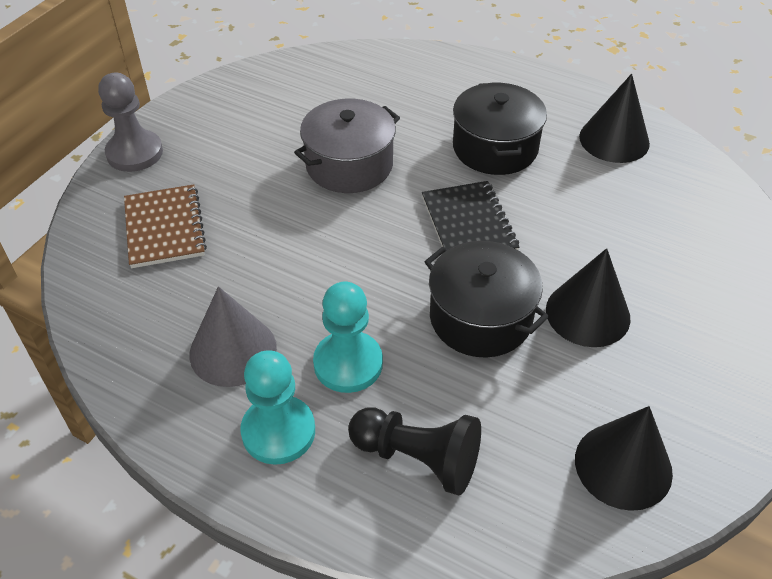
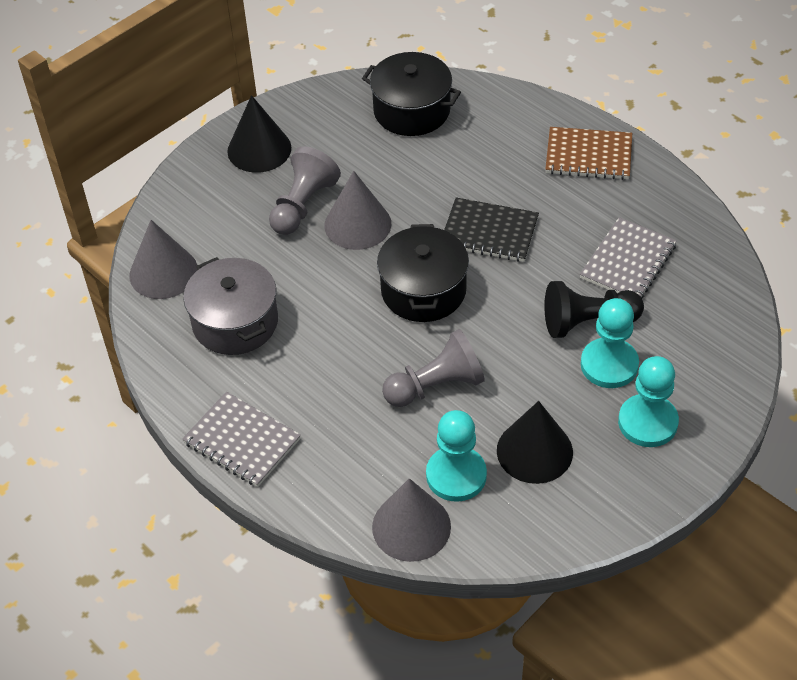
black cone: 3 -> 2
grey cone: 1 -> 3
grey notebook: 0 -> 2
grey pawn: 1 -> 2
turquoise pawn: 2 -> 3

